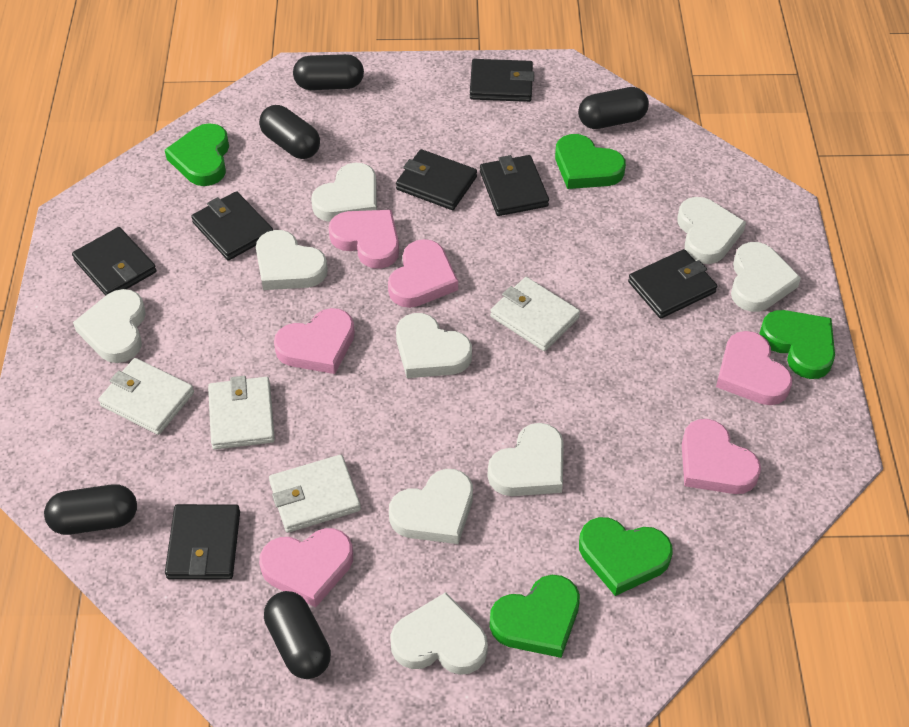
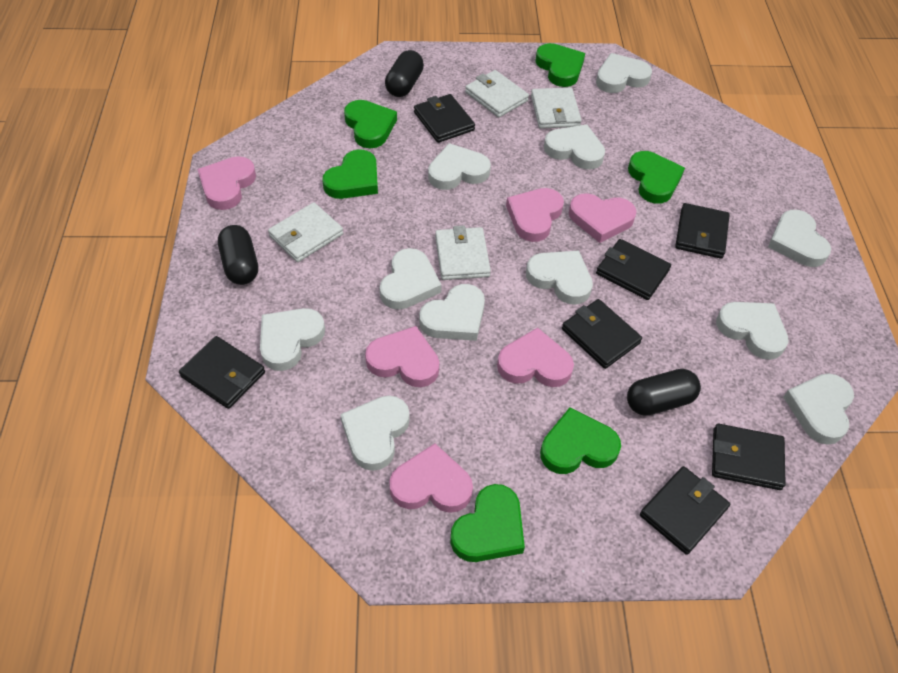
black capsule: 5 -> 3
green heart: 5 -> 6
white heart: 9 -> 11

